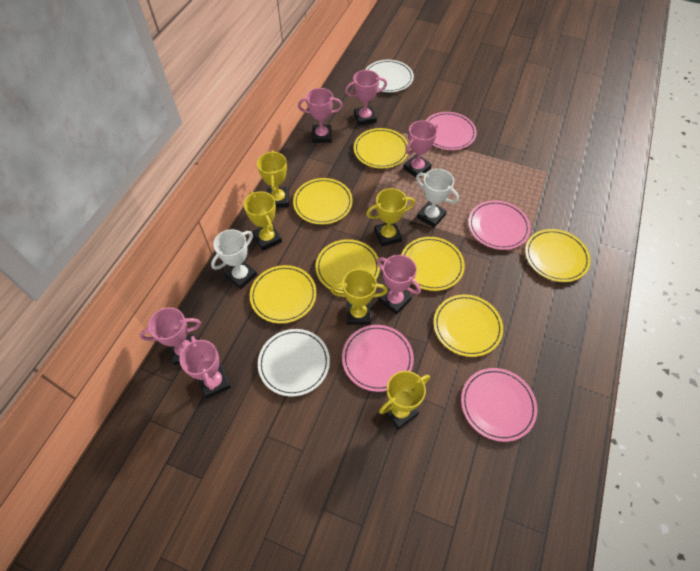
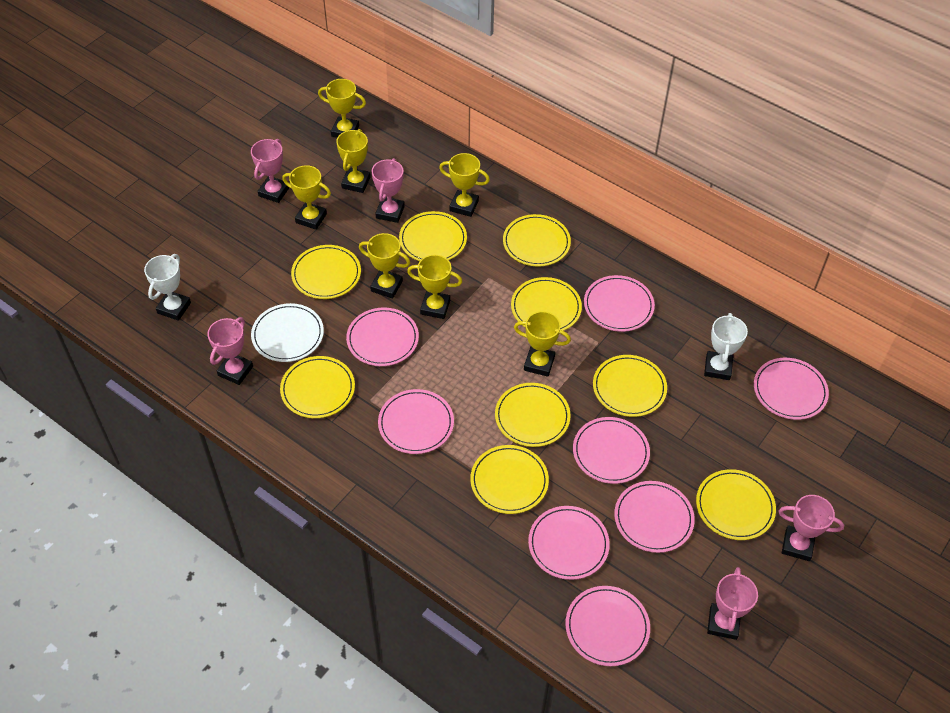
pink plate: 4 -> 8
pink trophy: 6 -> 5
white plate: 2 -> 1
yellow plate: 7 -> 9
yellow trophy: 5 -> 7

